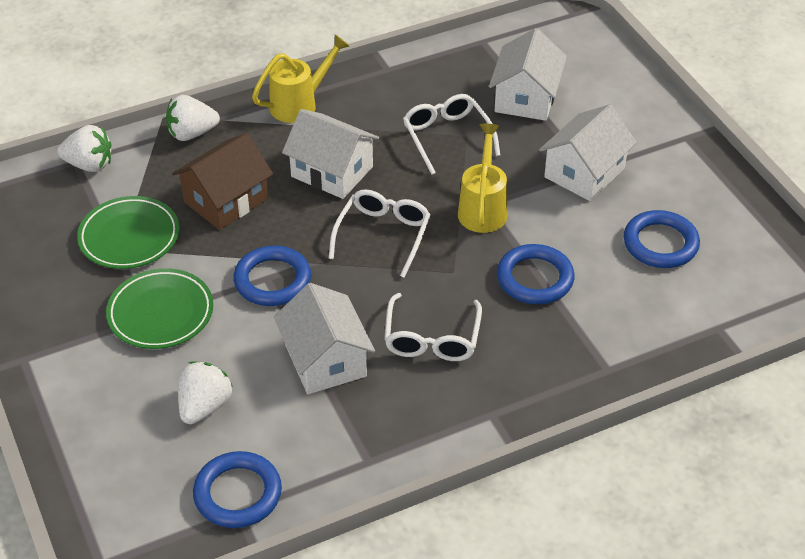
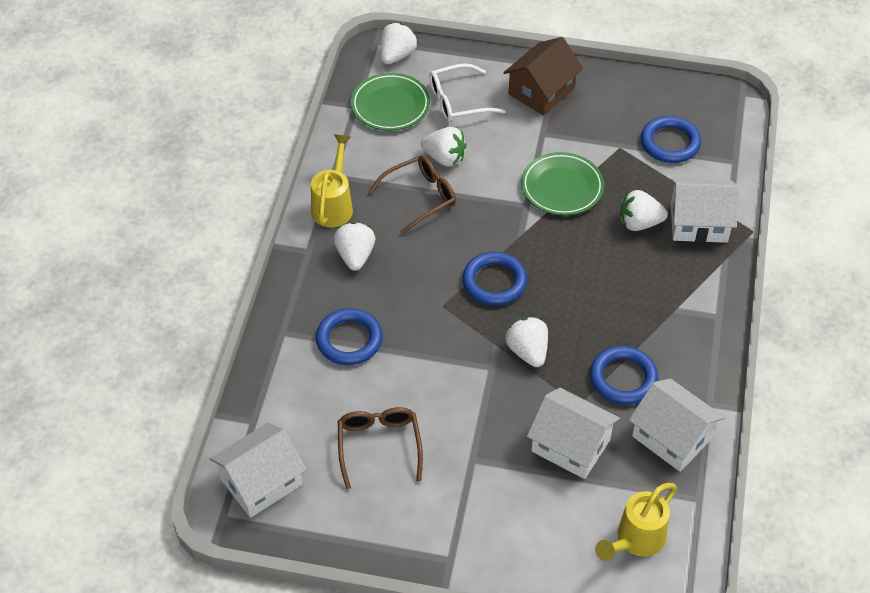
brown glasses: 0 -> 2
white glasses: 3 -> 1
white strawberry: 3 -> 5

